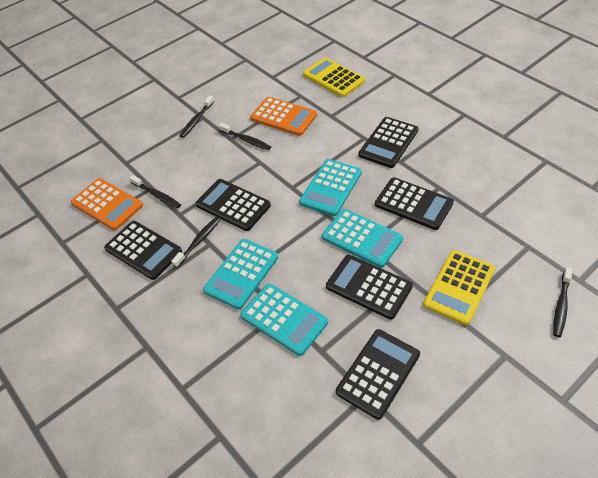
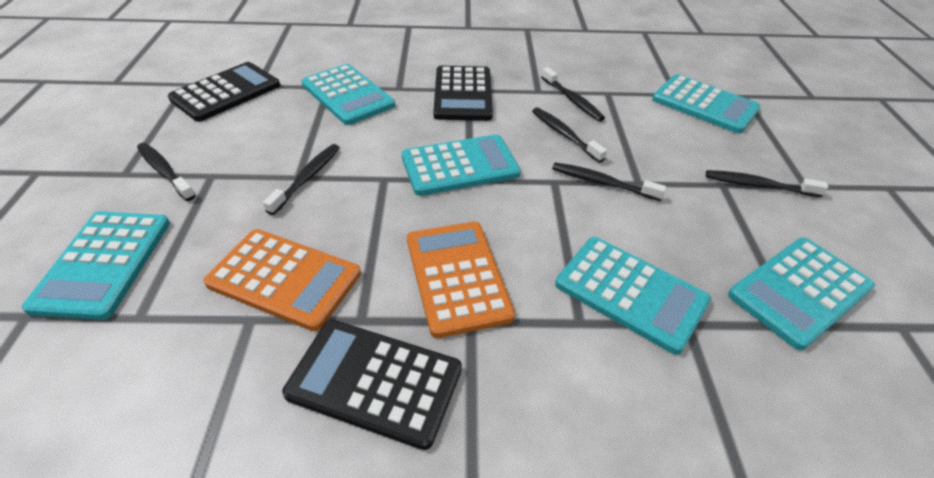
black calculator: 6 -> 3
black toothbrush: 5 -> 6
turquoise calculator: 4 -> 6
yellow calculator: 2 -> 0

